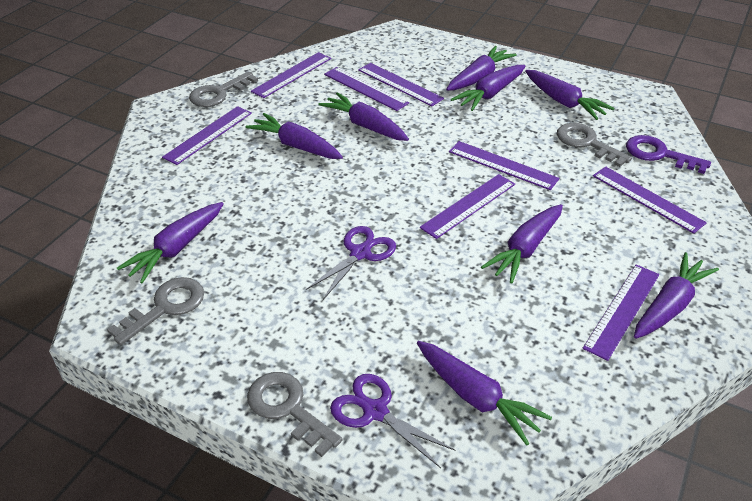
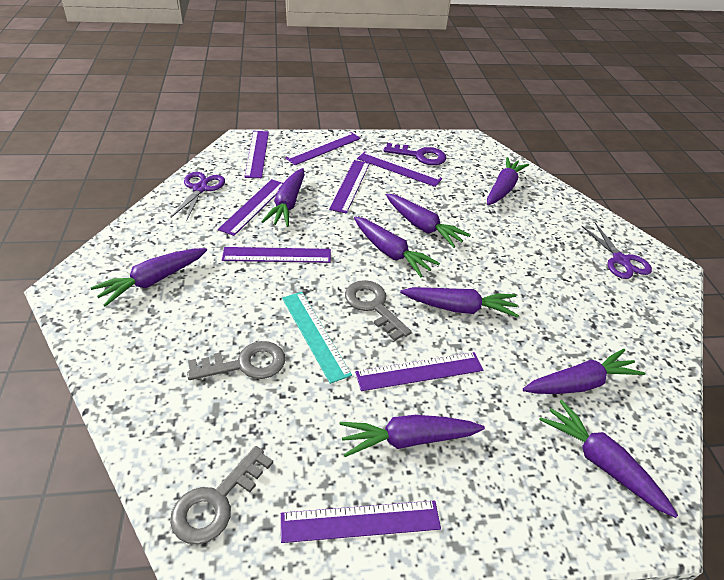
grey key: 4 -> 3
turquoise ruler: 0 -> 1

